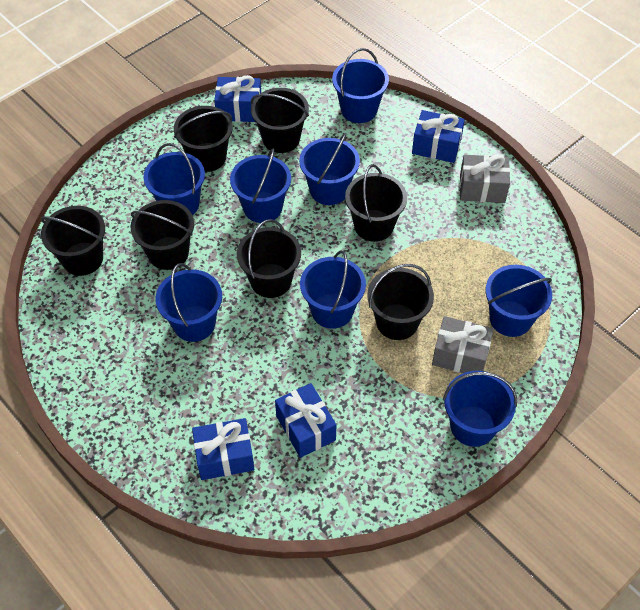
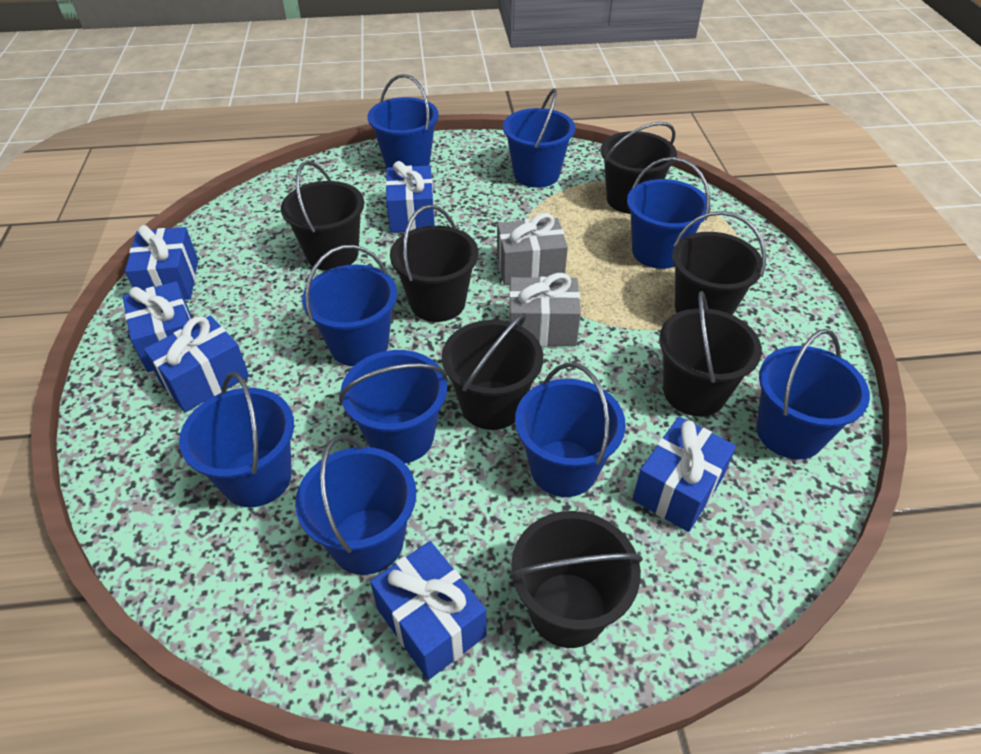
blue bucket: 8 -> 9
blue gift: 4 -> 6

